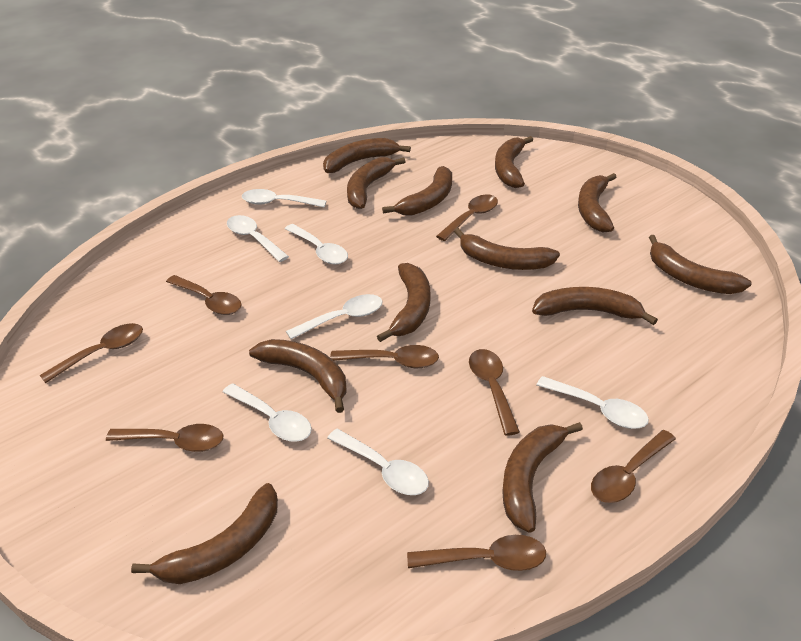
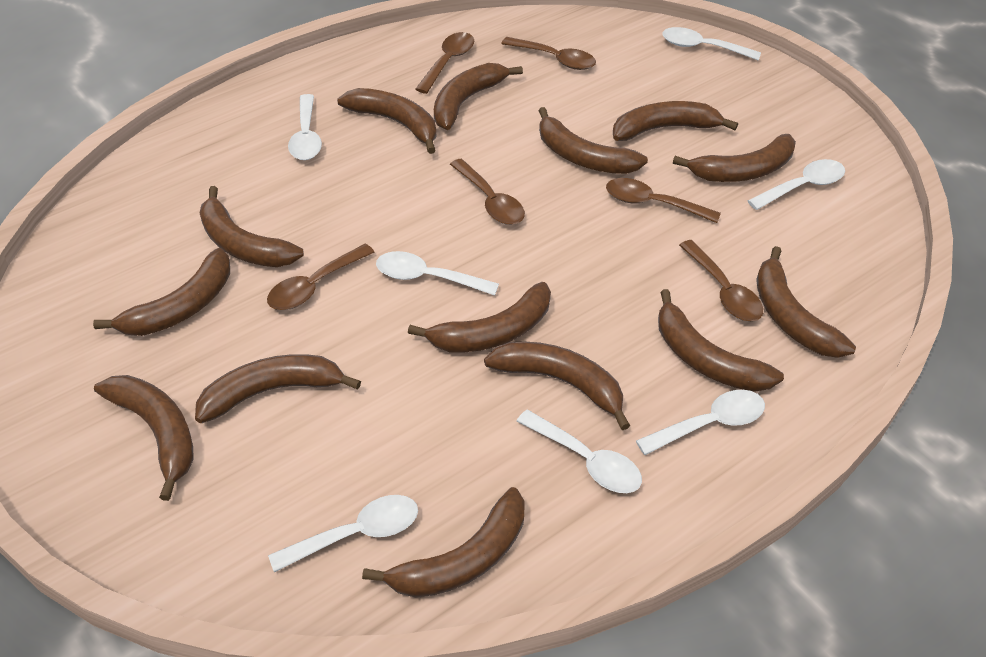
brown banana: 12 -> 14
brown spoon: 8 -> 6

